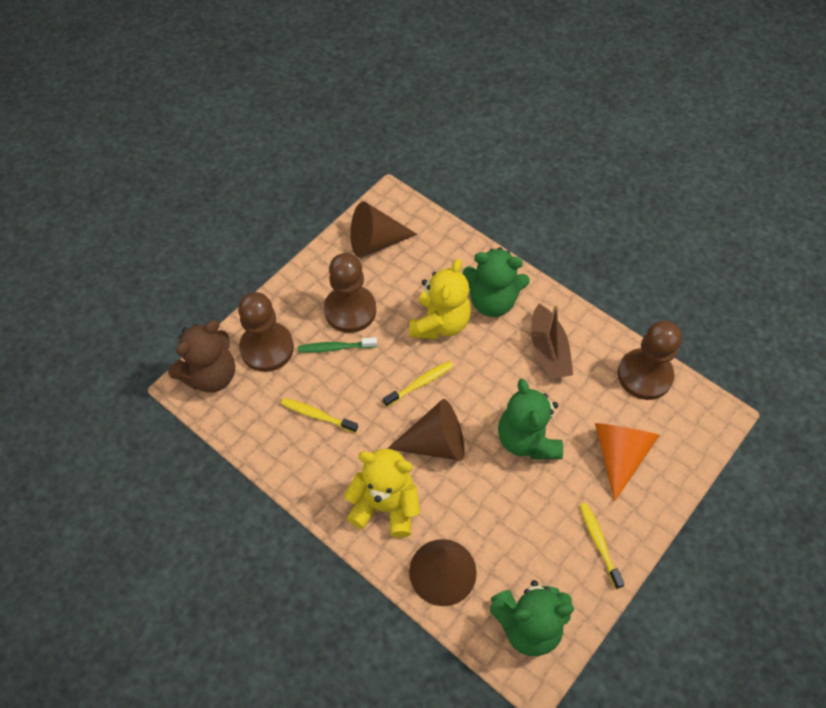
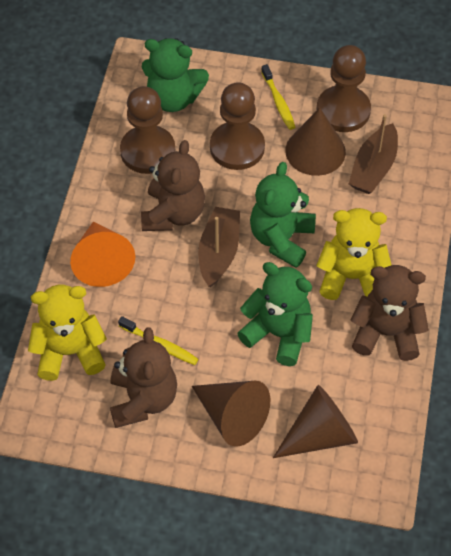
brown boat: 1 -> 2
brown teddy bear: 1 -> 3
green toothbrush: 1 -> 0
yellow toothbrush: 3 -> 2

